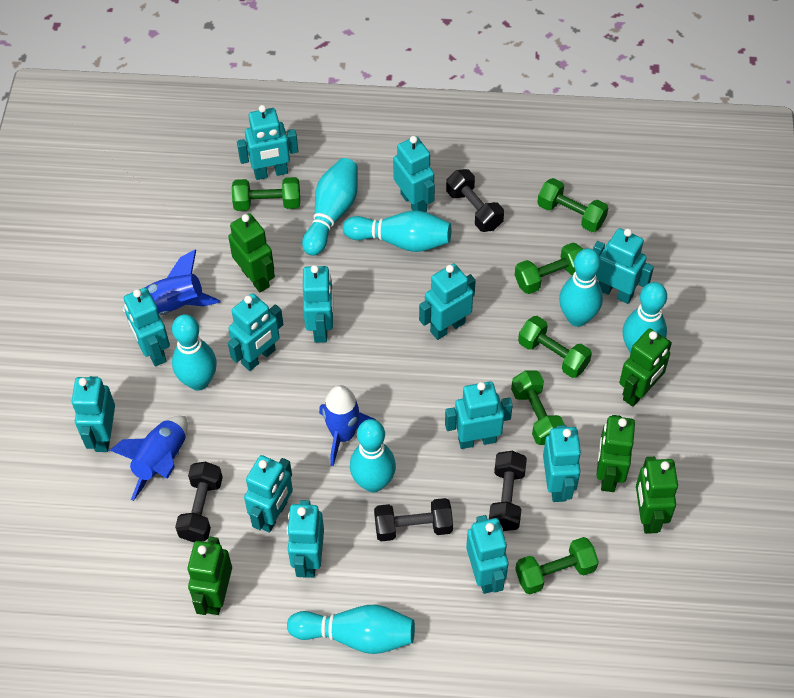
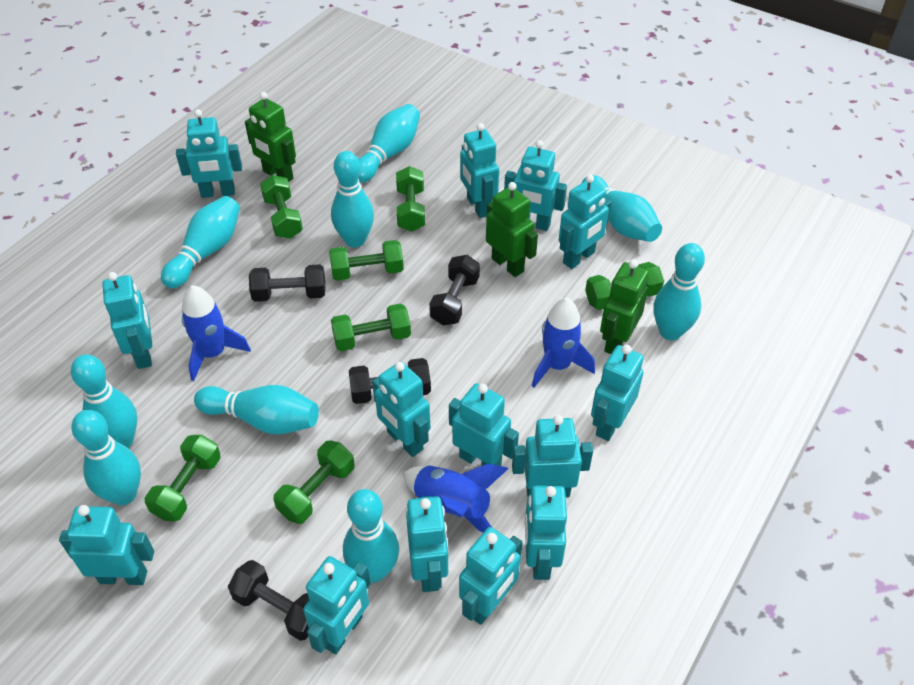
green dumbbell: 6 -> 7
green robot: 5 -> 3
turquoise bowling pin: 7 -> 9
turquoise robot: 13 -> 14

